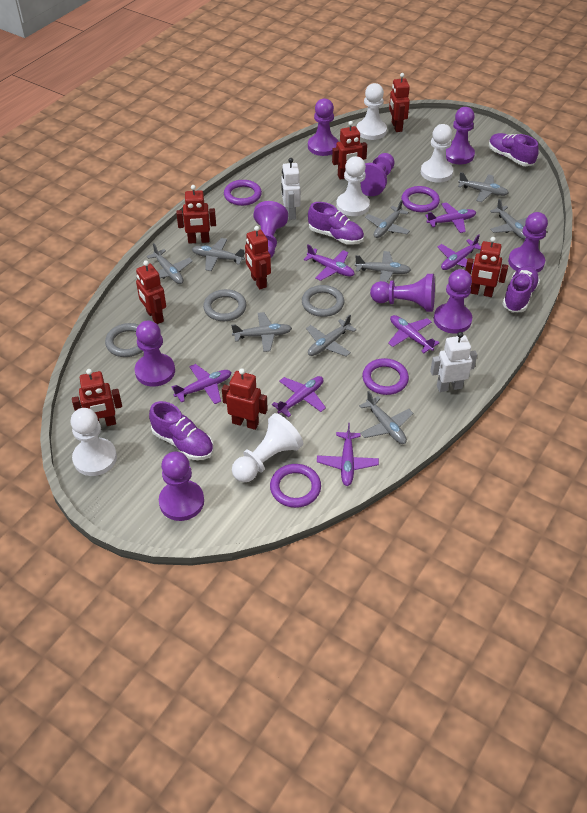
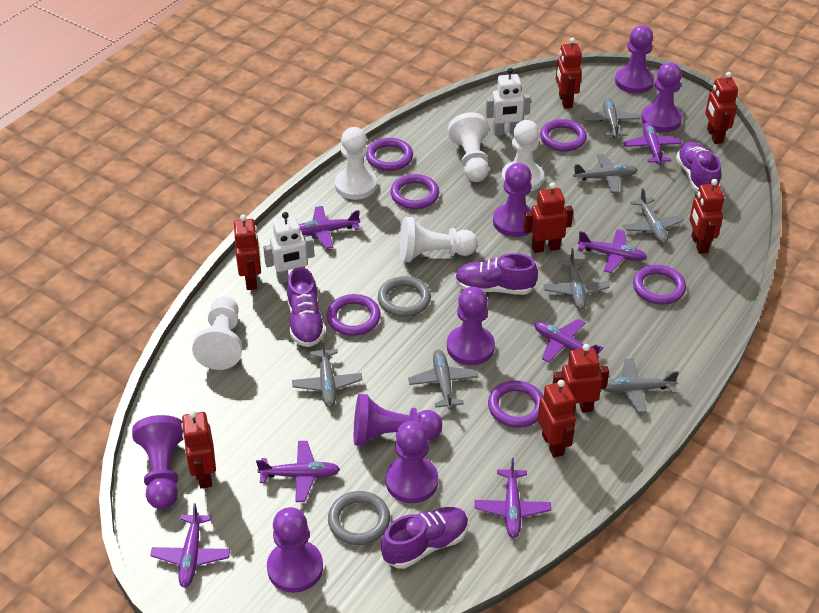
grey plane: 9 -> 7
grey ring: 3 -> 2
purple pawn: 9 -> 8
purple ring: 4 -> 6

